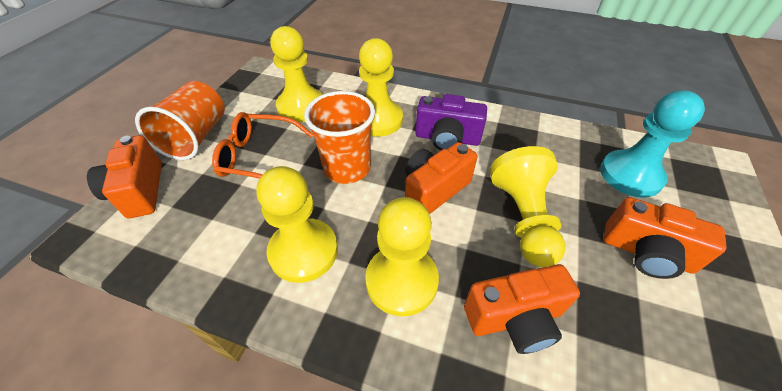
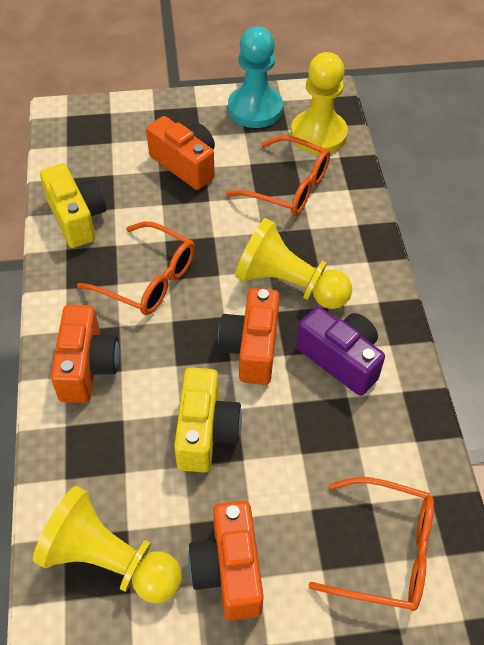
orange cup: 2 -> 0
orange glasses: 1 -> 3
yellow camera: 0 -> 2
yellow pawn: 5 -> 3

